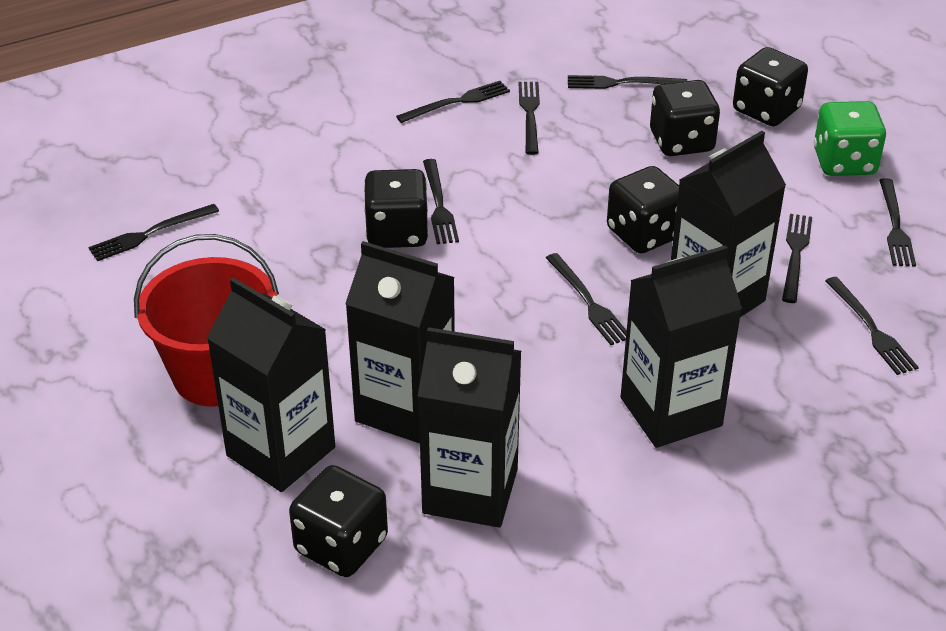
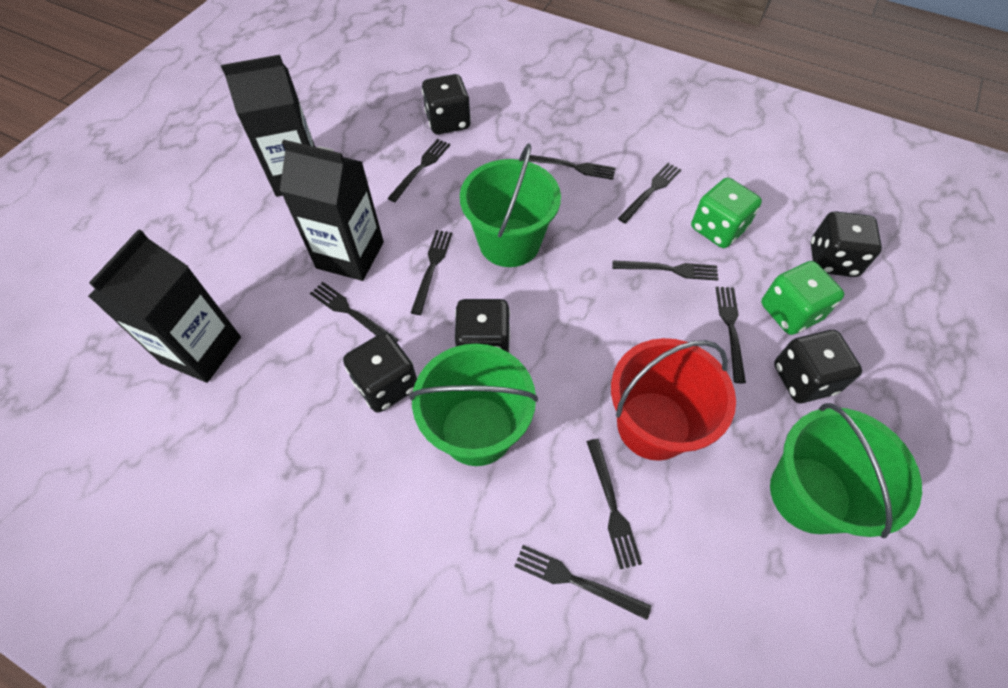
black carton: 5 -> 3
green bucket: 0 -> 3
green dice: 1 -> 2

